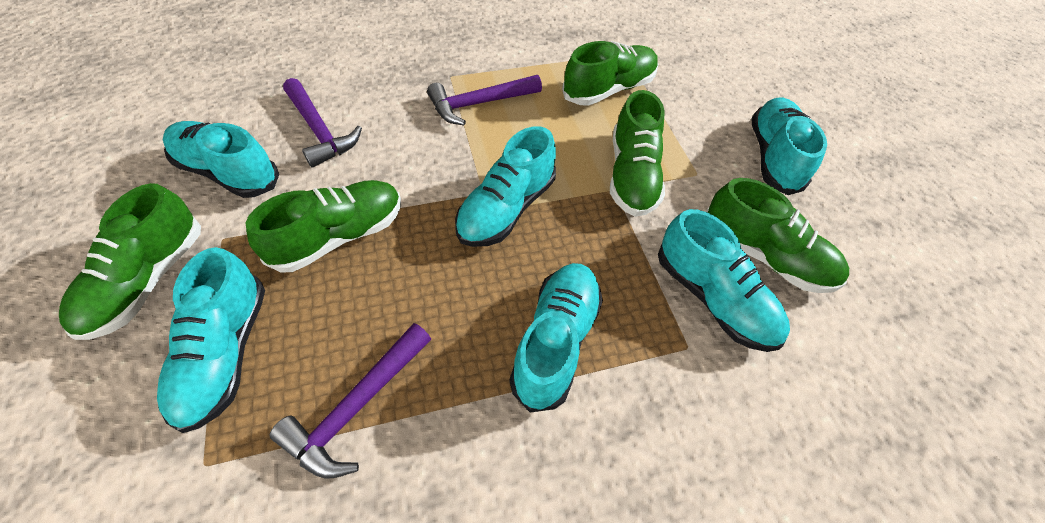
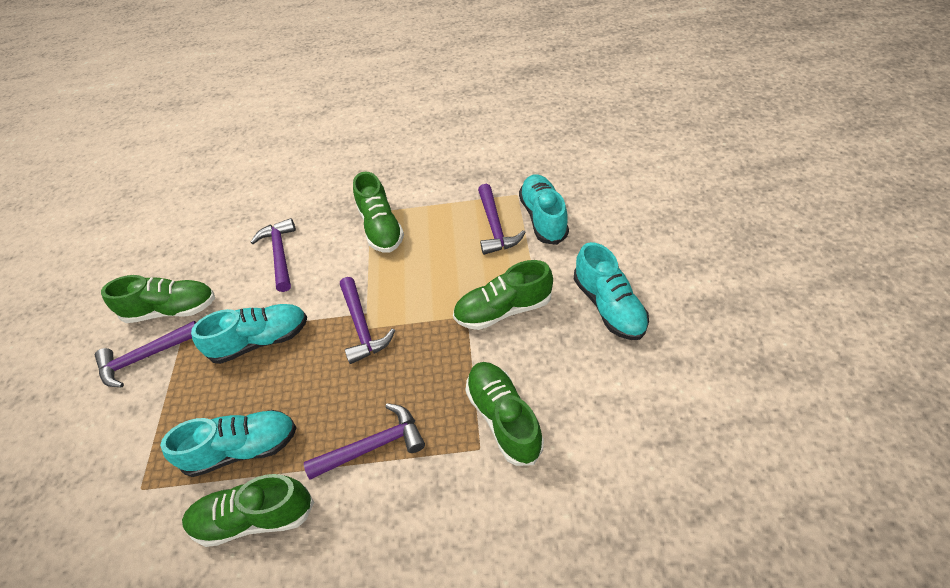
purple hammer: 3 -> 5
turquoise shoe: 6 -> 4

